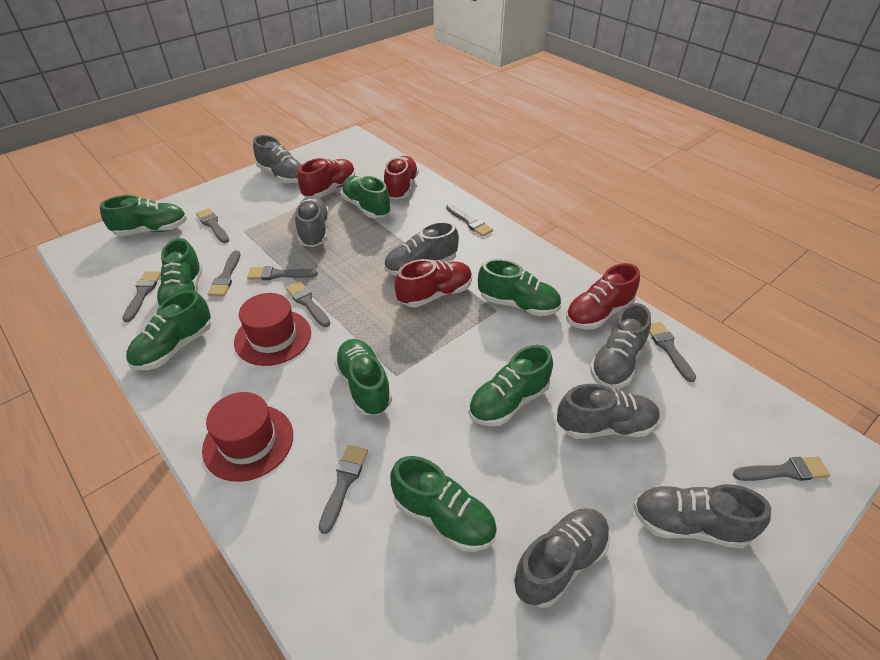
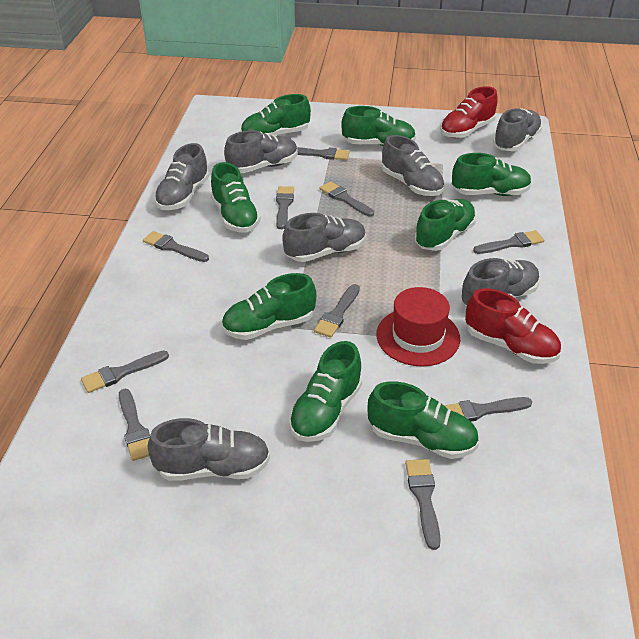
grey brush: 9 -> 10
red hat: 2 -> 1
red shoe: 4 -> 2

